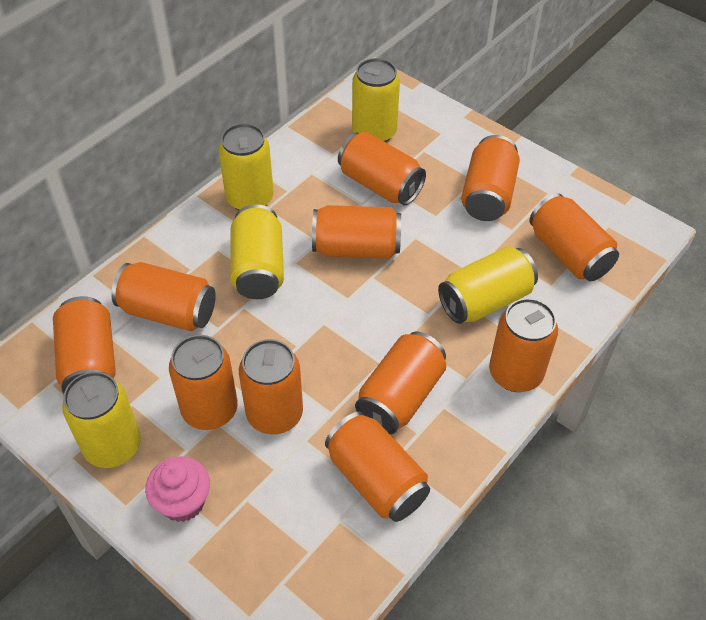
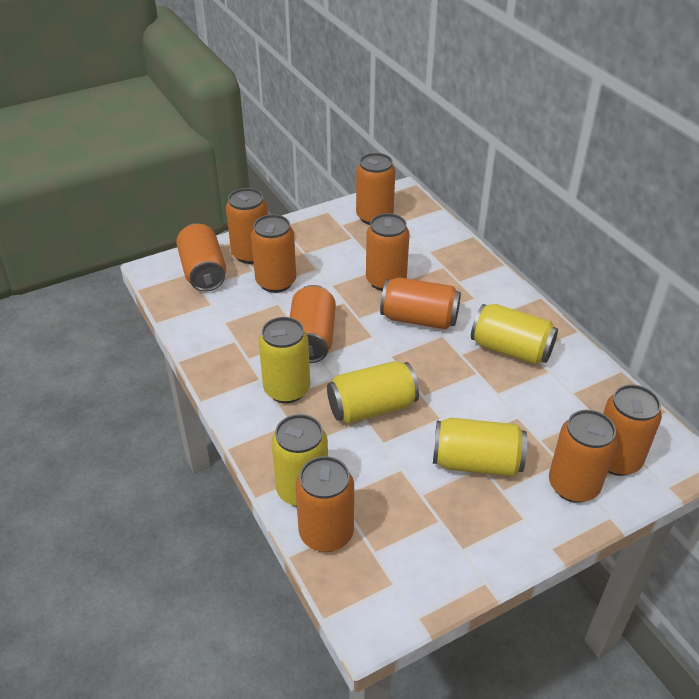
orange can: 11 -> 10
pink cupcake: 1 -> 0

